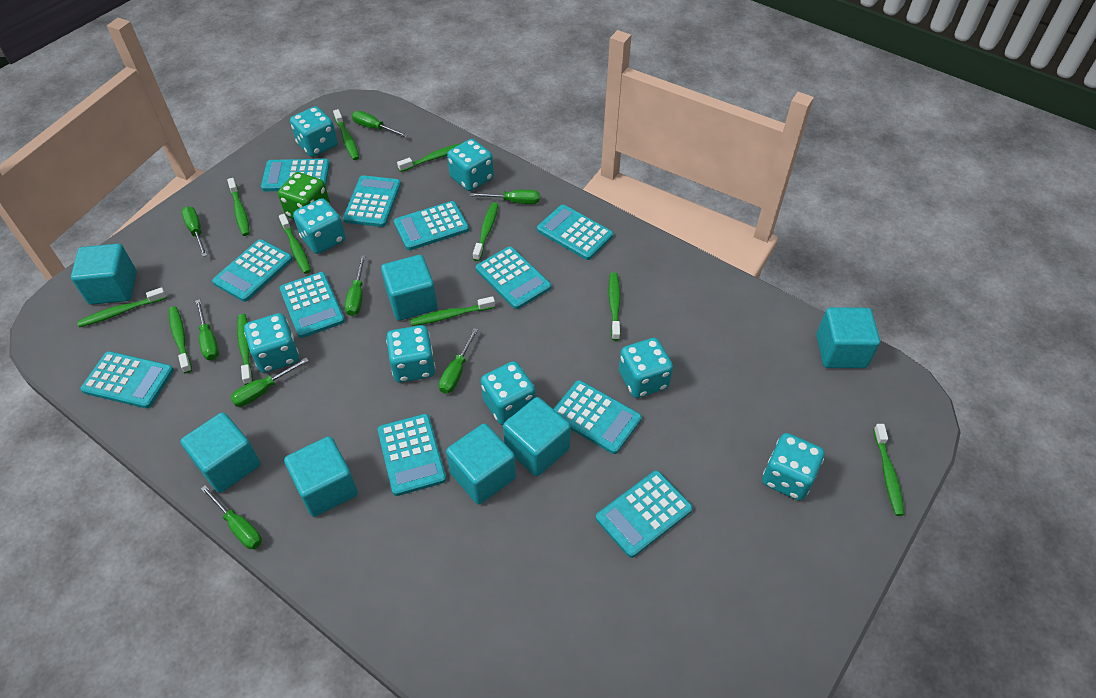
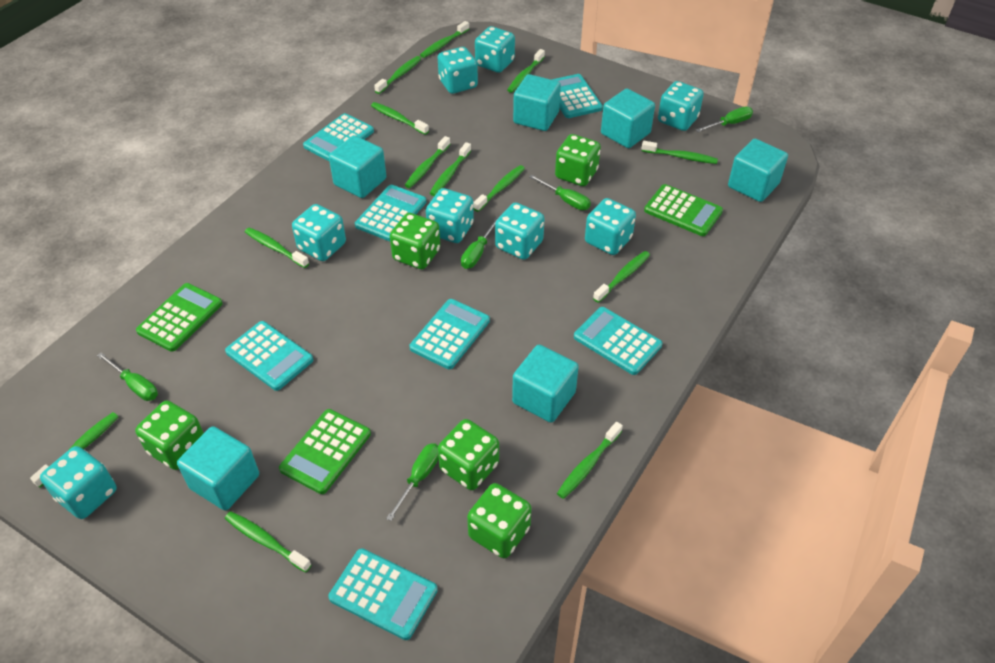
green calculator: 0 -> 3
green dice: 1 -> 5
green screwdriver: 8 -> 5
green toothbrush: 11 -> 13
turquoise calculator: 11 -> 7
turquoise cube: 7 -> 6

